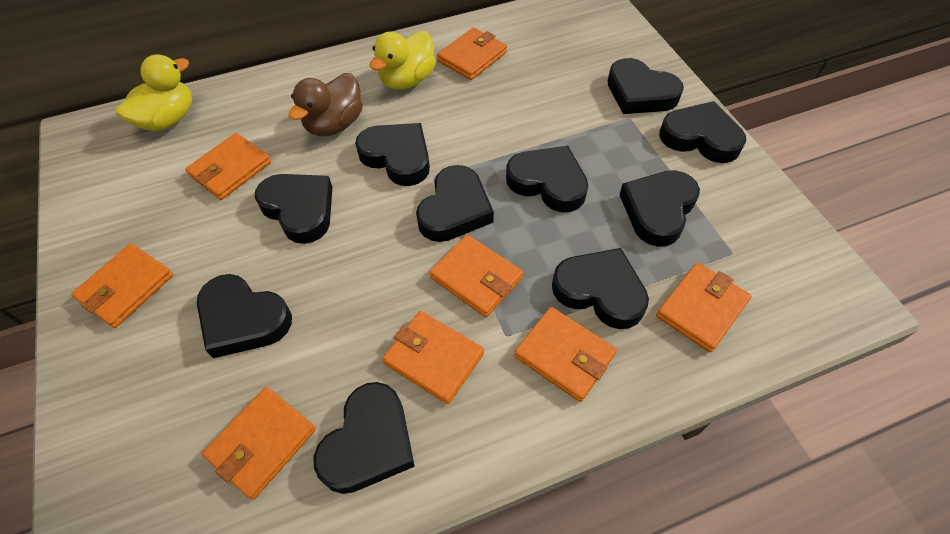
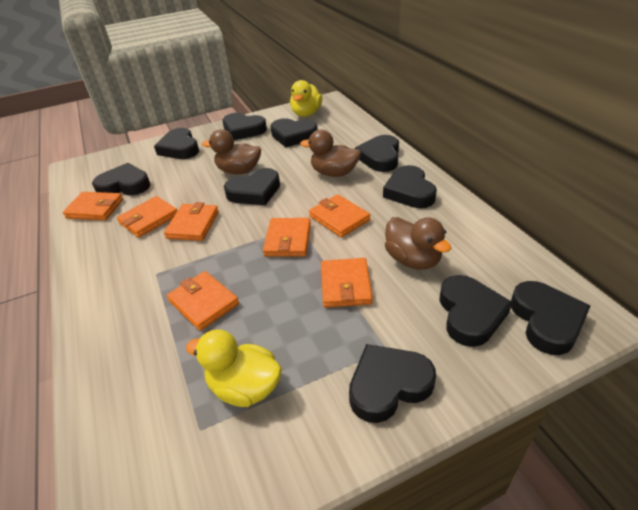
brown duck: 1 -> 3
orange wallet: 8 -> 7

